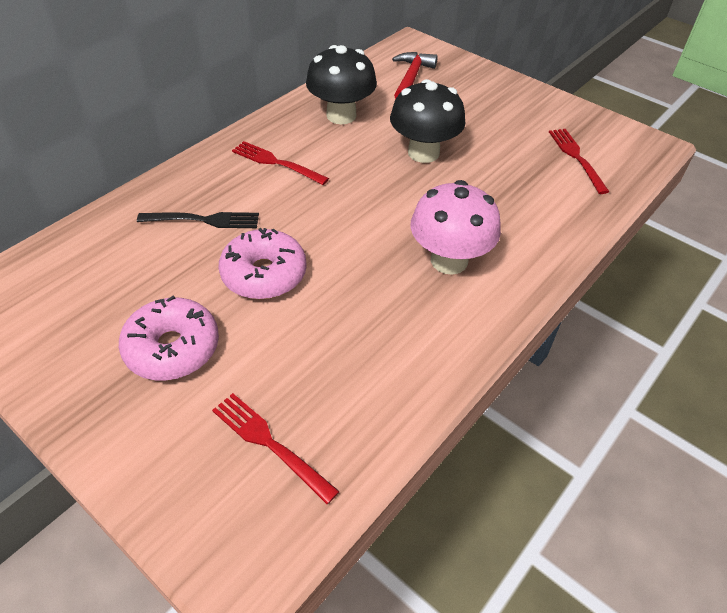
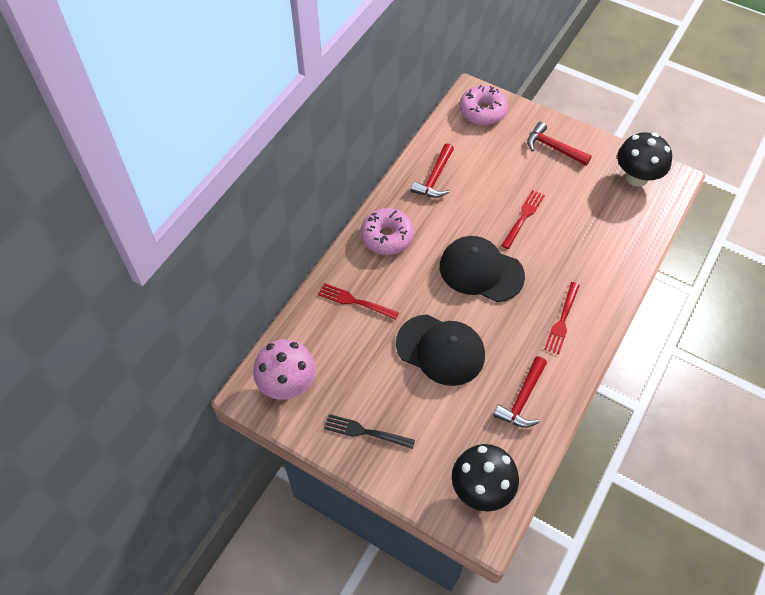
black cap: 0 -> 2
red hammer: 1 -> 3

